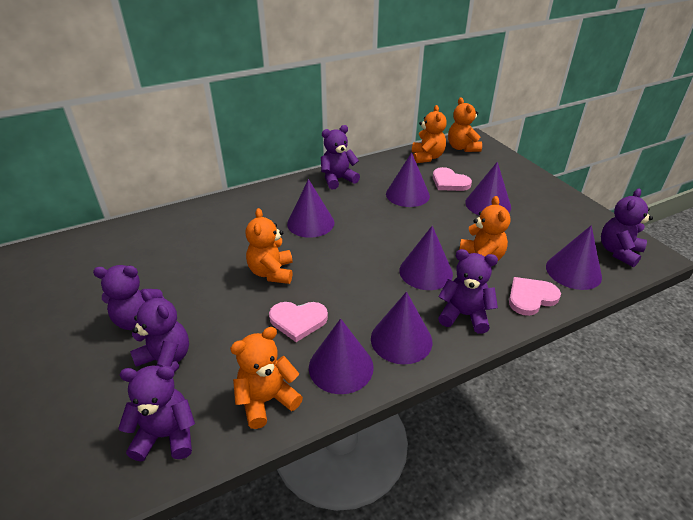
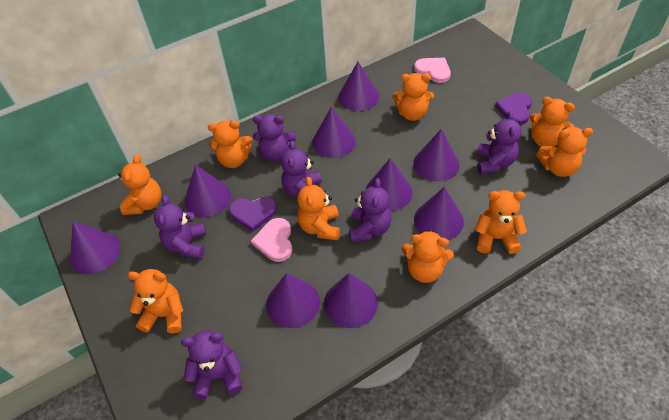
orange teddy bear: 5 -> 9
pink heart: 3 -> 2
purple cone: 7 -> 9
purple heart: 0 -> 2

